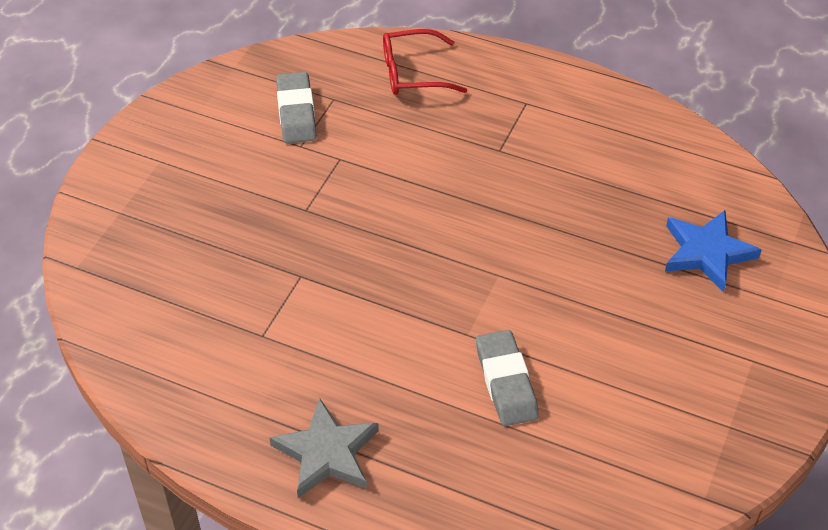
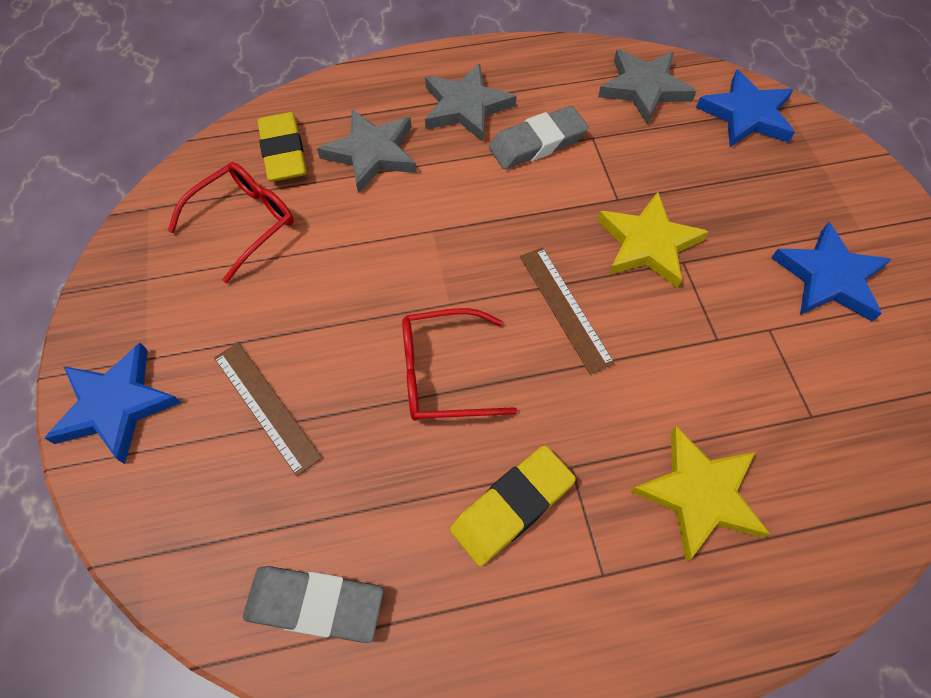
blue star: 1 -> 3
brown ruler: 0 -> 2
grey star: 1 -> 3
red glasses: 1 -> 2
yellow eraser: 0 -> 2
yellow star: 0 -> 2

